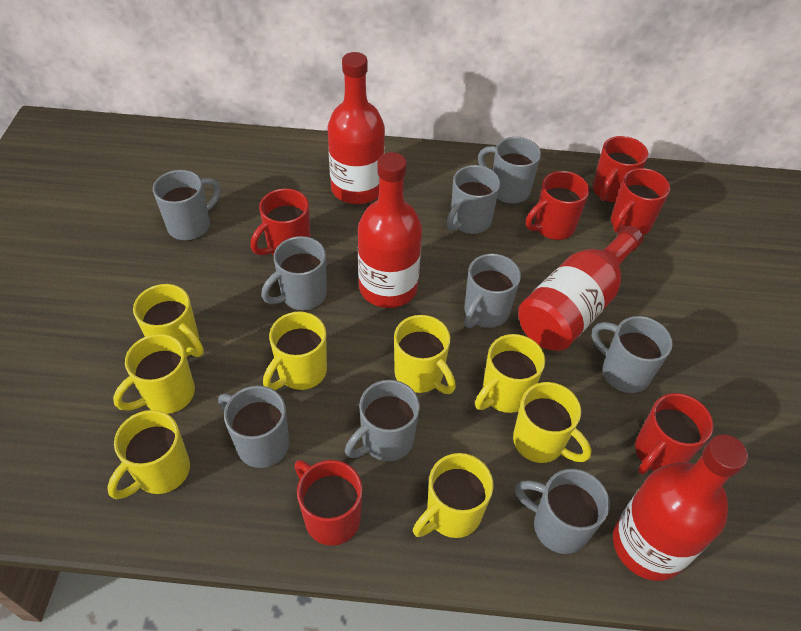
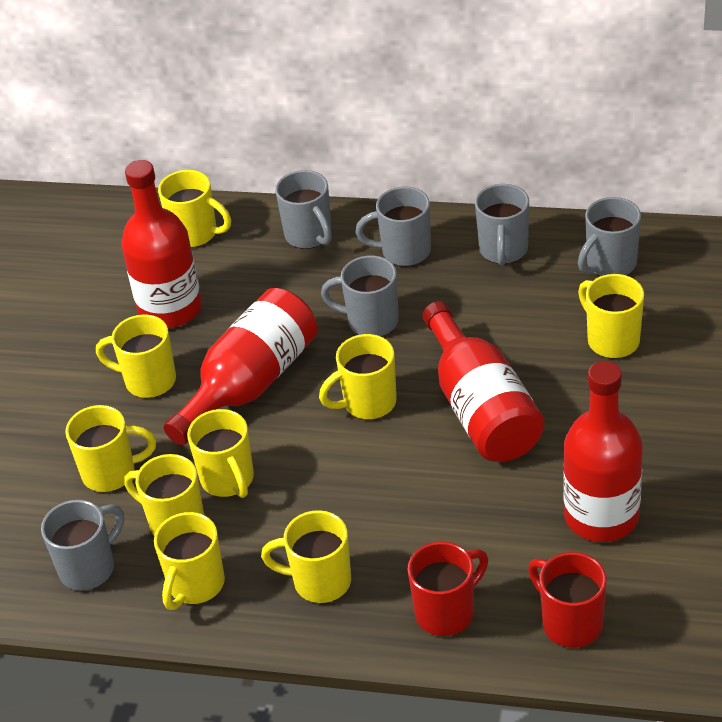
grey mug: 9 -> 6
red mug: 6 -> 2
yellow mug: 8 -> 9

